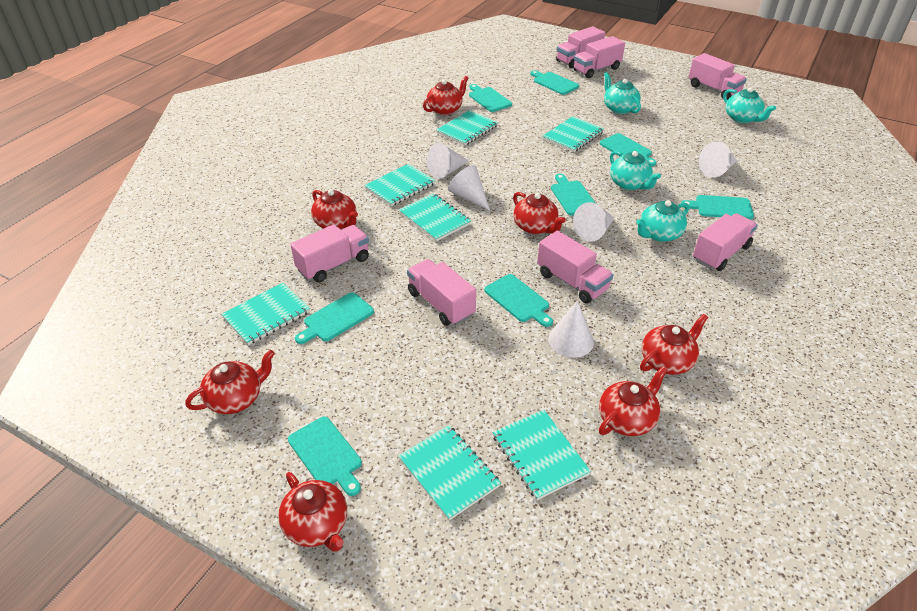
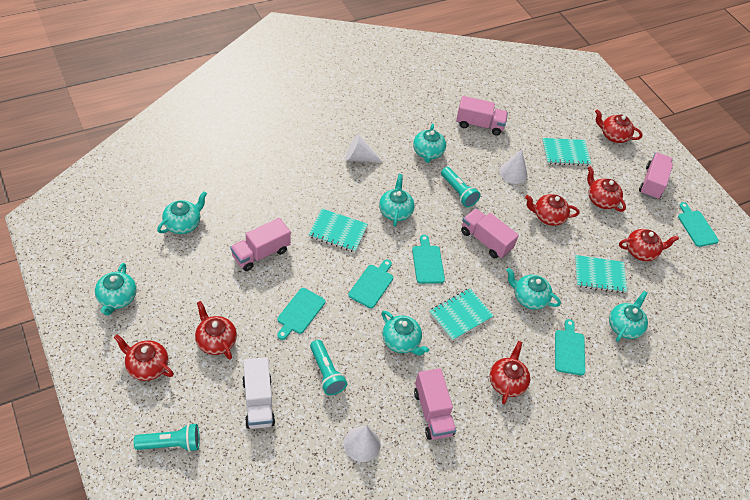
pink truck: 7 -> 5
turquoise cutting board: 8 -> 5
turquoise flashlight: 0 -> 3
turquoise notebook: 7 -> 4
turquoise teapot: 4 -> 7
white cone: 5 -> 3
white truck: 0 -> 1

